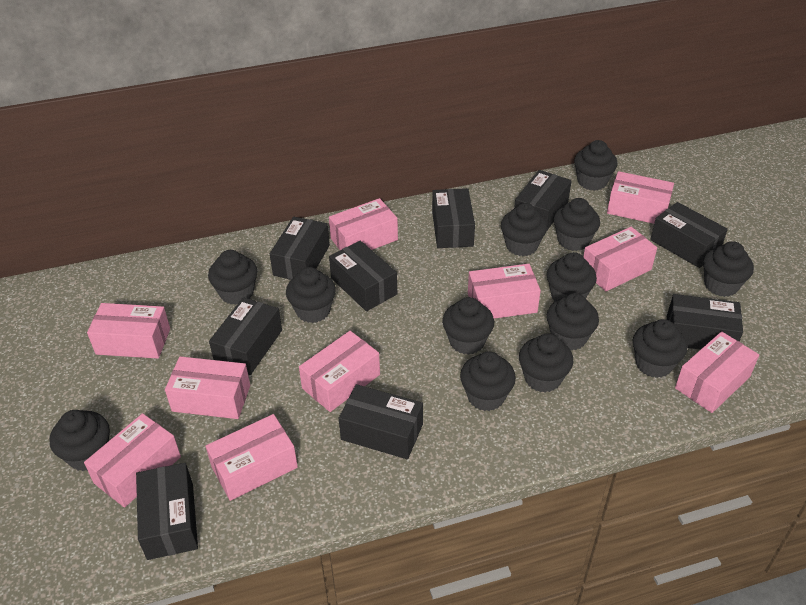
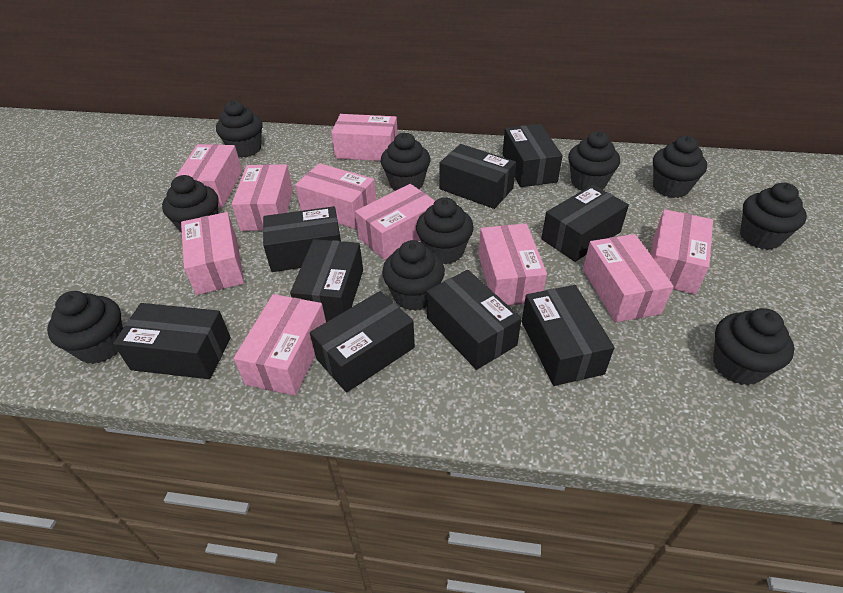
black cupcake: 13 -> 10

